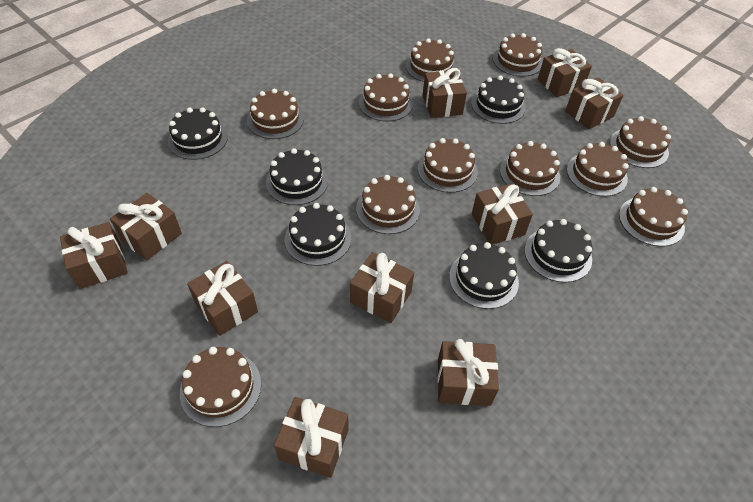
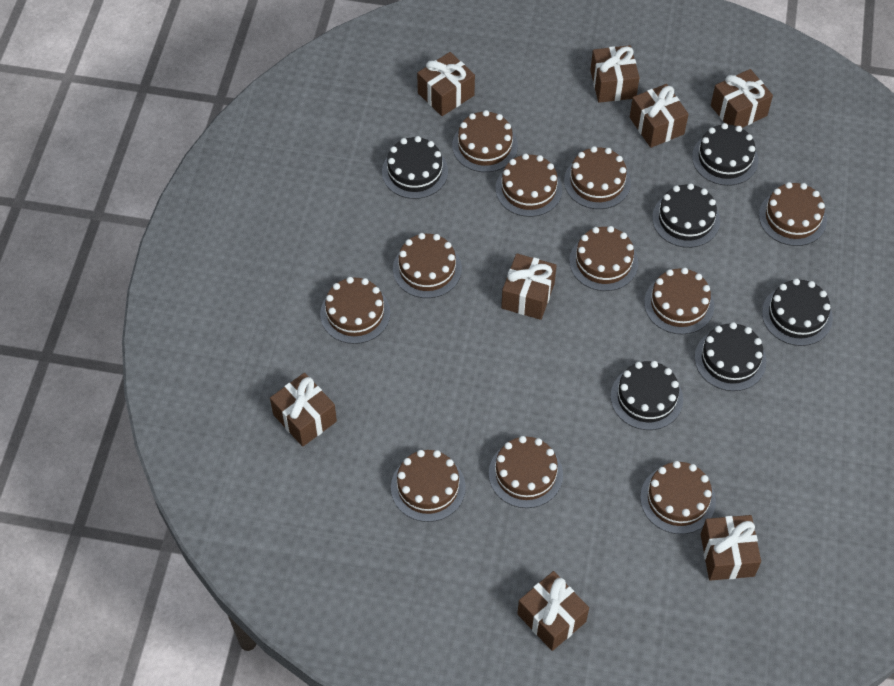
brown gift: 10 -> 8

